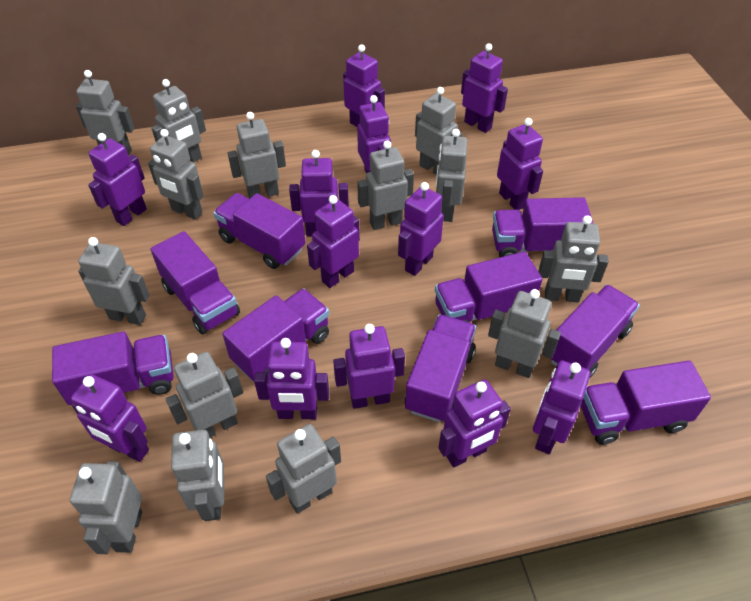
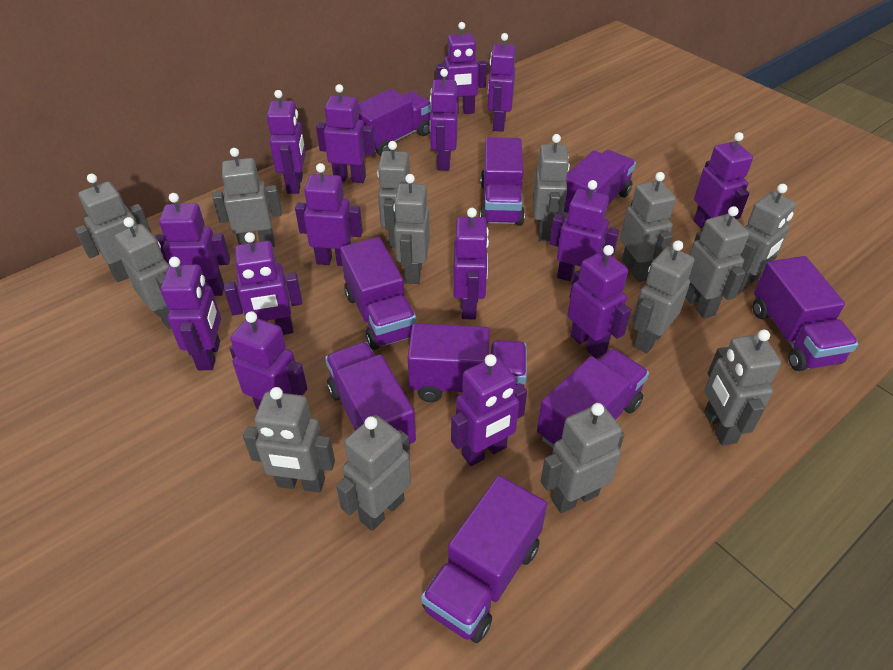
purple robot: 13 -> 15

